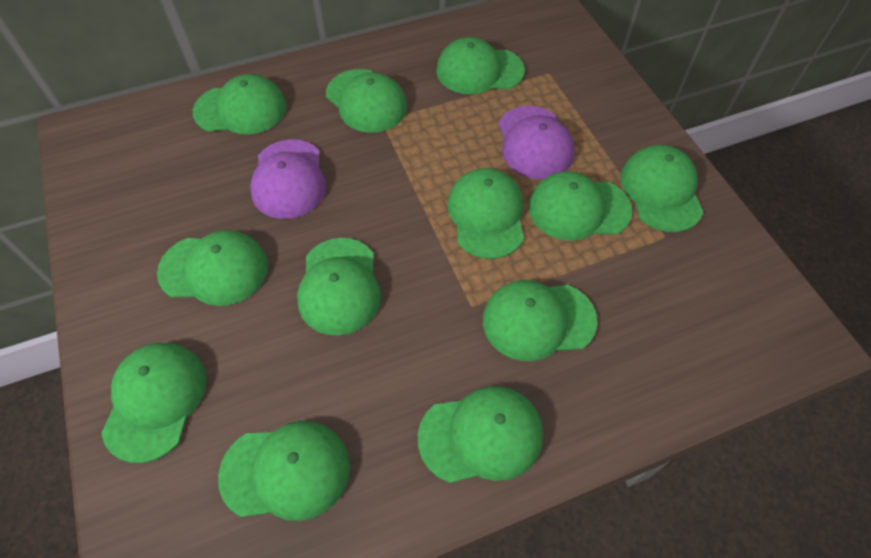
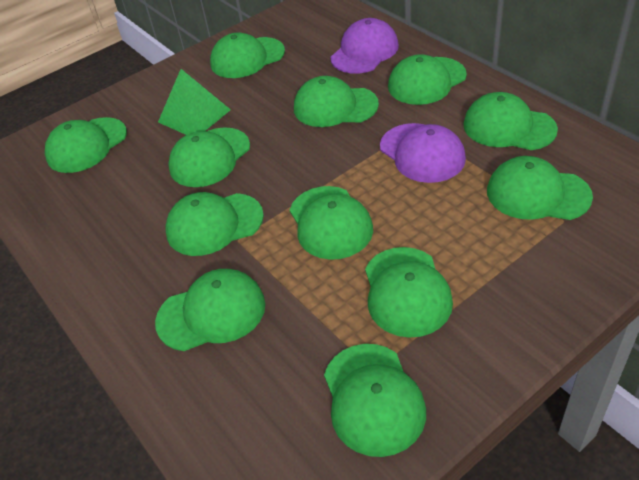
green pyramid: 0 -> 1

